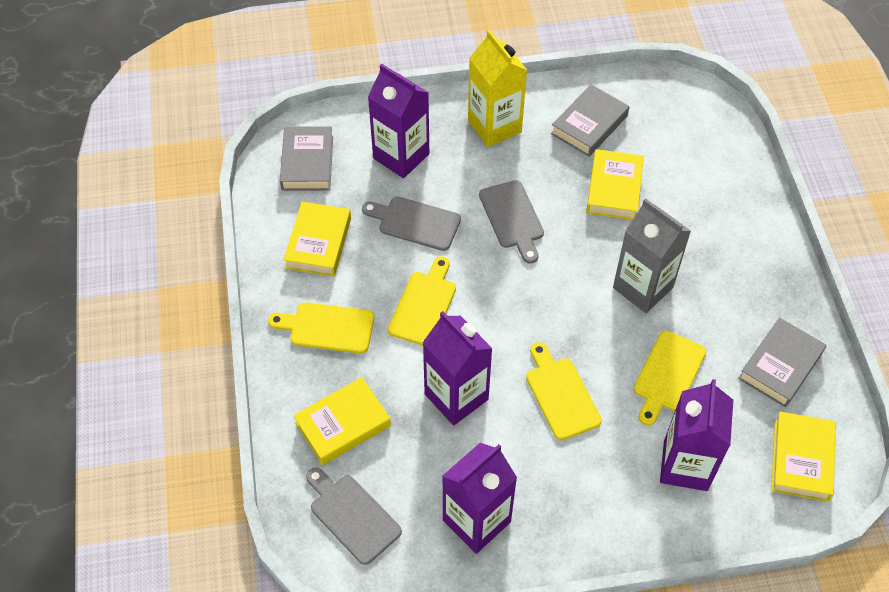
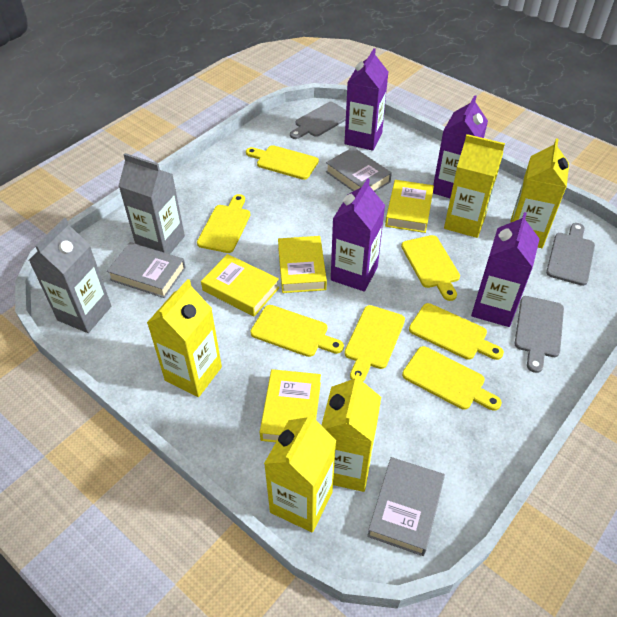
grey carton: 1 -> 2
yellow carton: 1 -> 5
yellow cutting board: 4 -> 7

